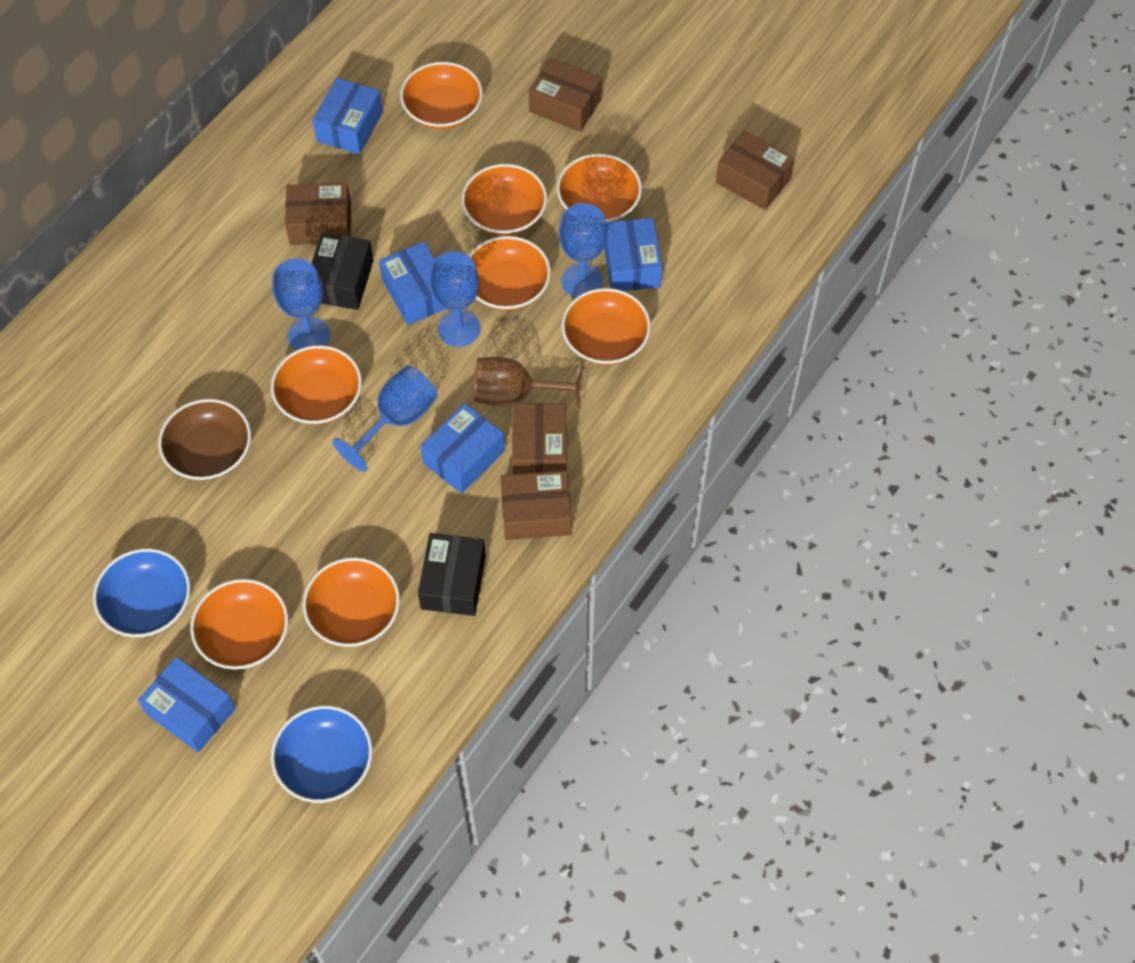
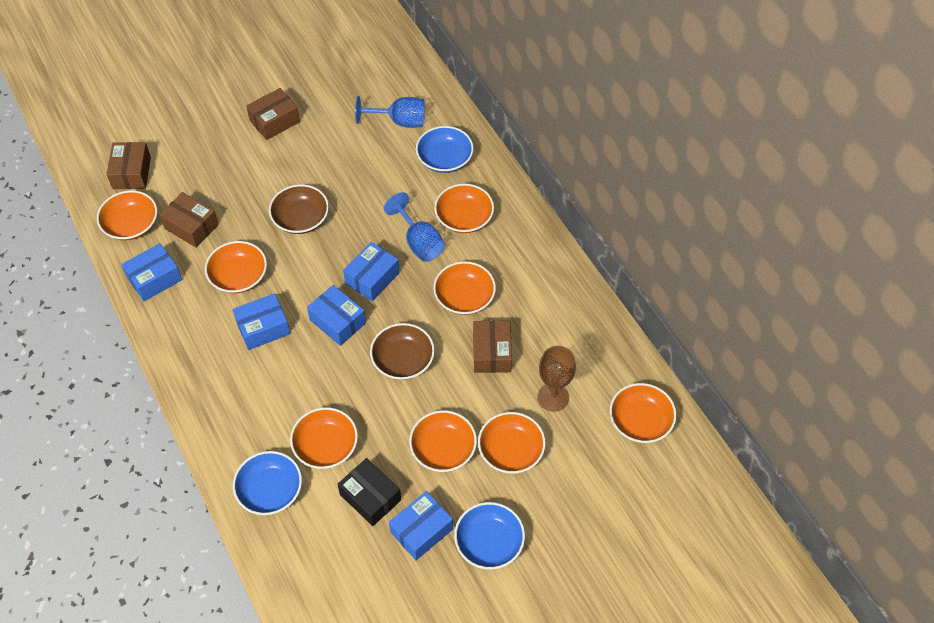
black box: 2 -> 1
blue bowl: 2 -> 3
blue goblet: 4 -> 2
brown bowl: 1 -> 2
brown box: 5 -> 4

